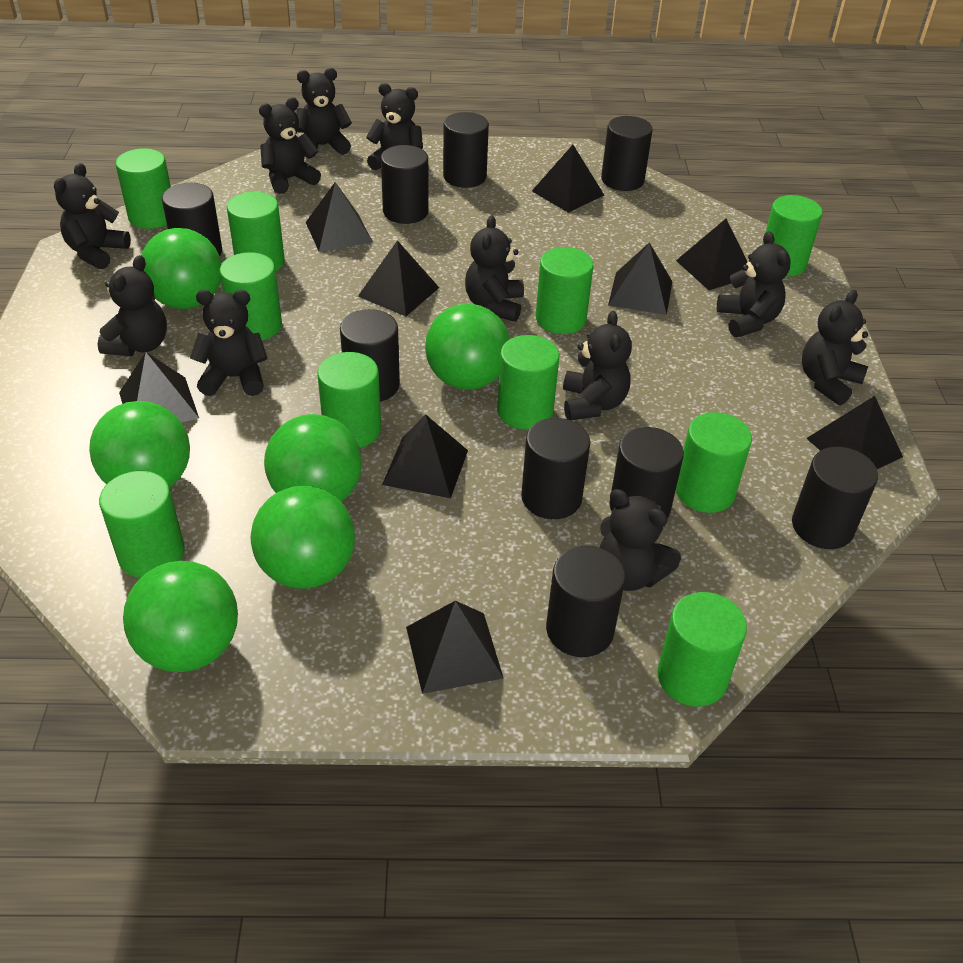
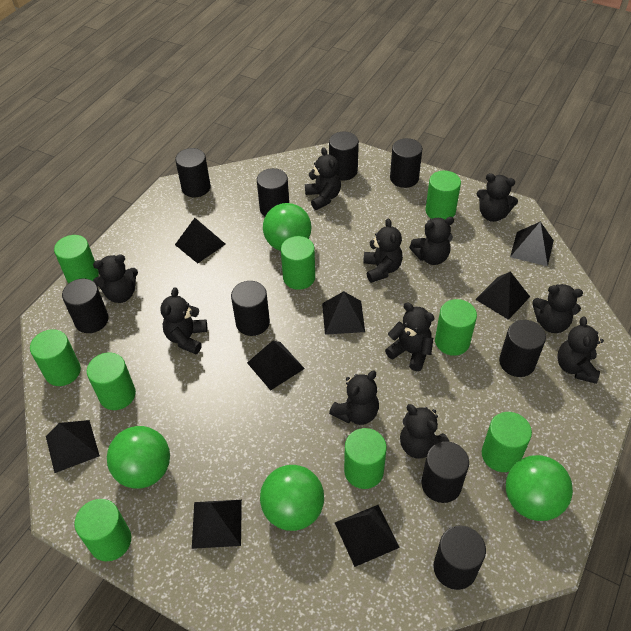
black pyramid: 9 -> 8
green ball: 6 -> 4
green cylinder: 10 -> 9

